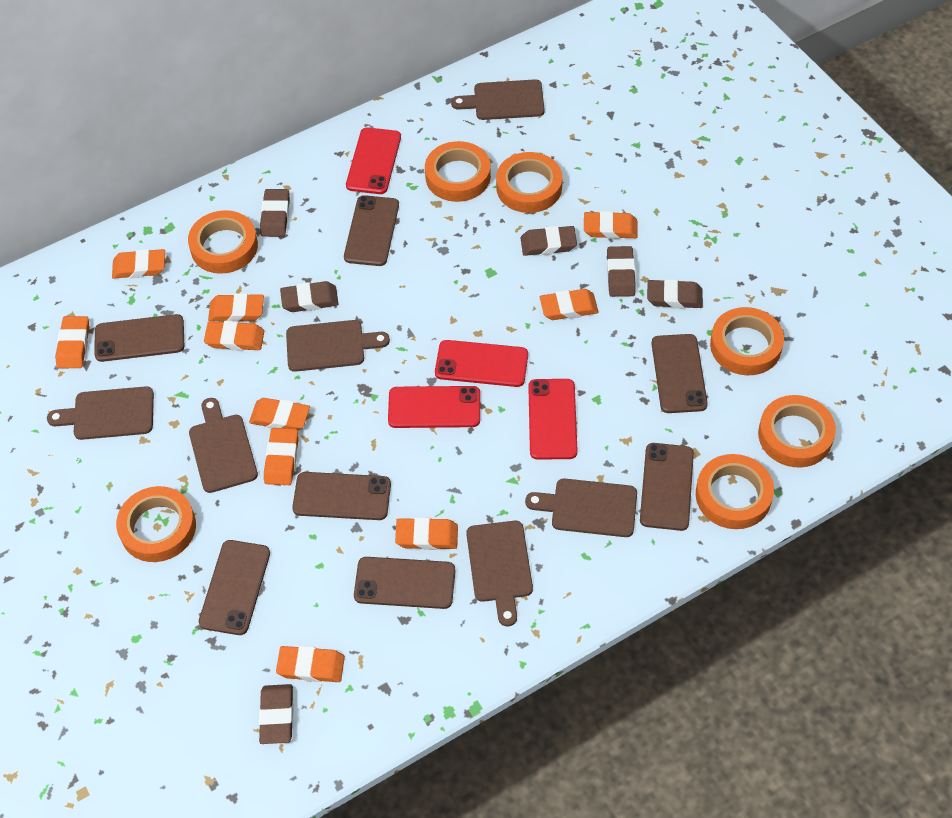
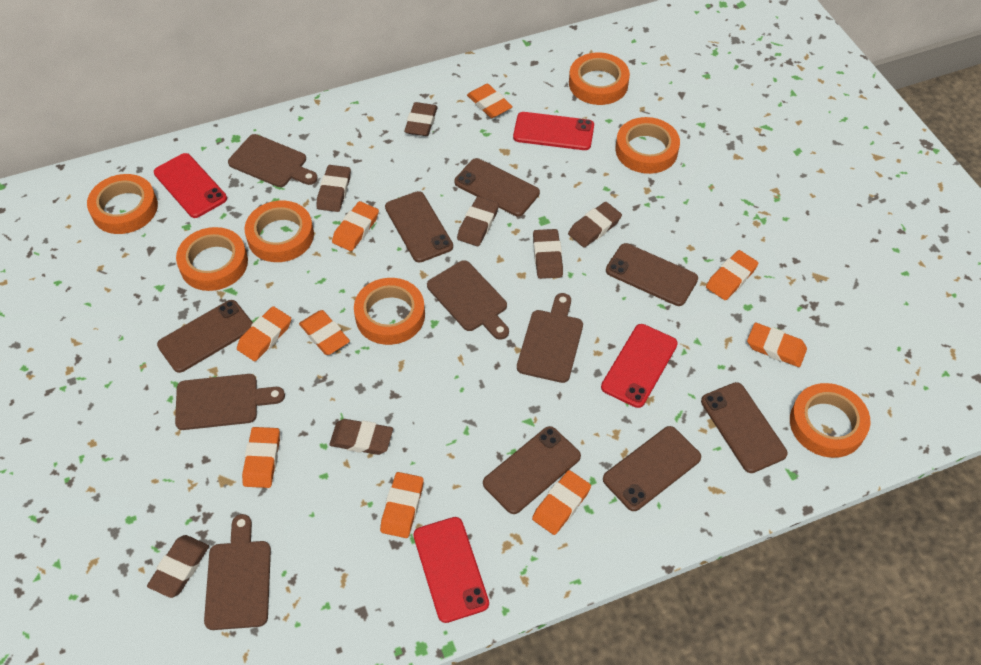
brown cutting board: 6 -> 5
brown eraser: 6 -> 7
orange eraser: 10 -> 9

